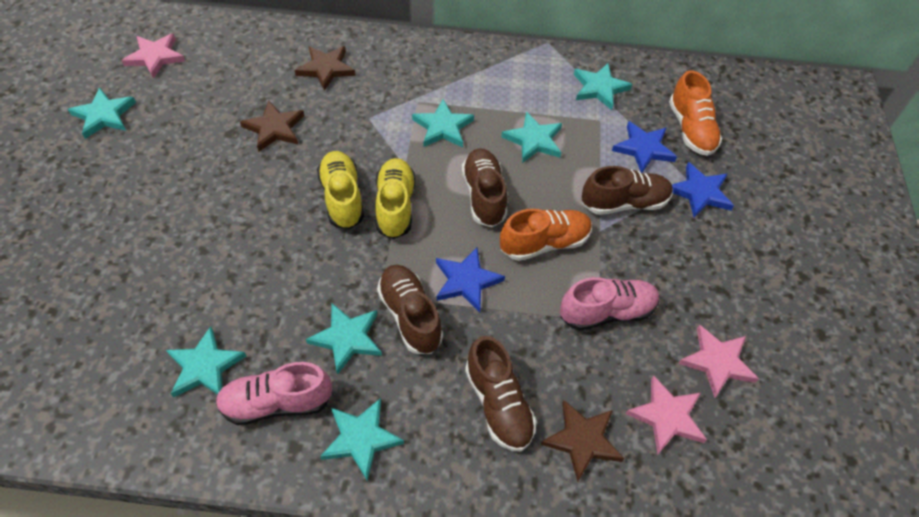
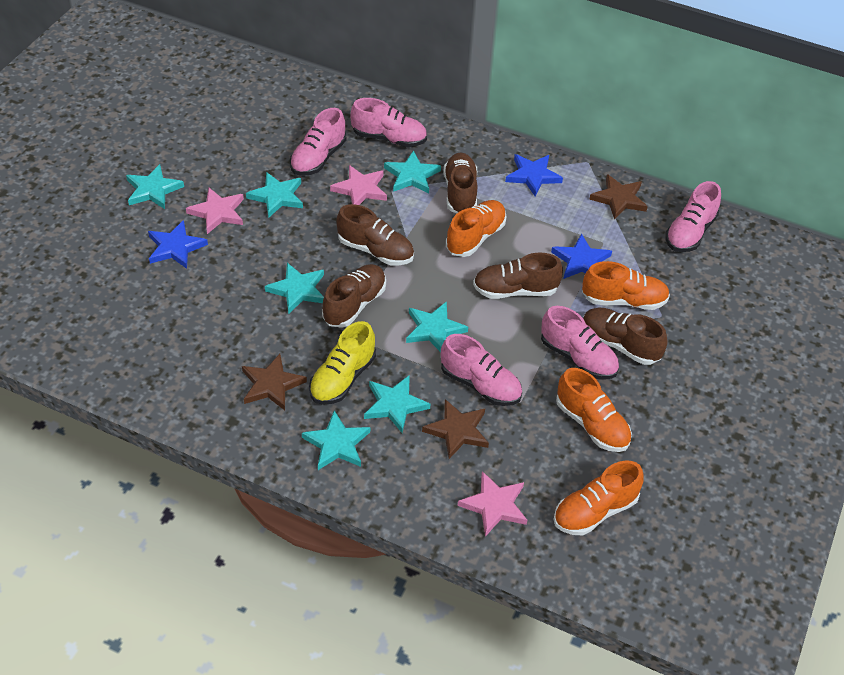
brown shoe: 4 -> 5
orange shoe: 2 -> 4
pink shoe: 2 -> 5
yellow shoe: 2 -> 1

